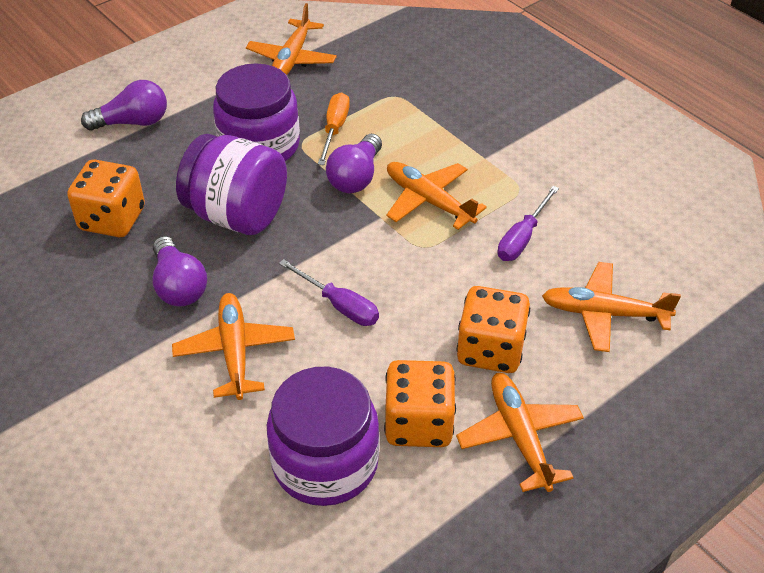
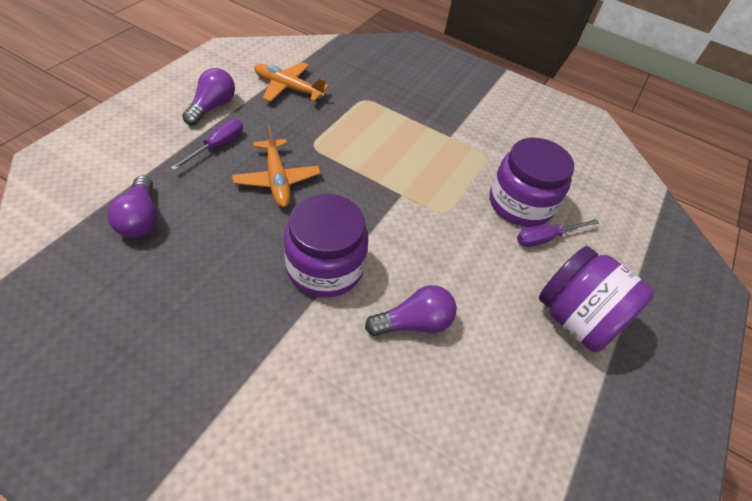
orange dice: 3 -> 0
orange plane: 5 -> 2
orange screwdriver: 1 -> 0

